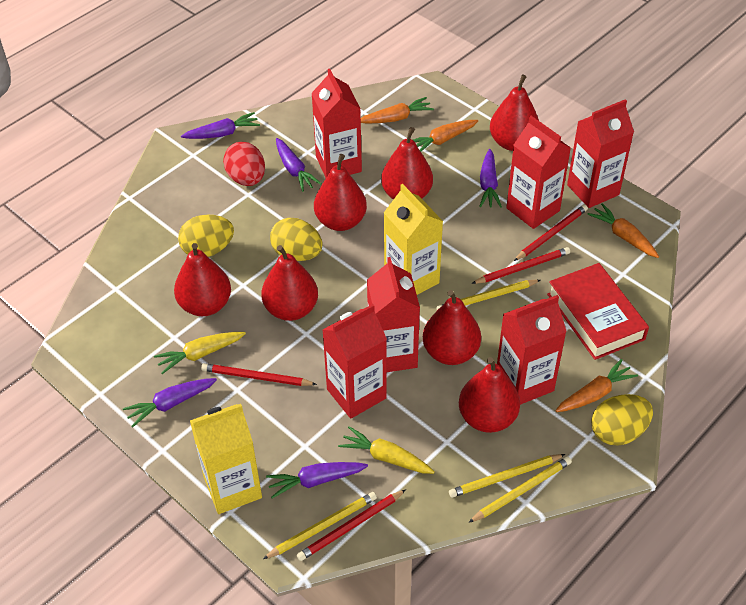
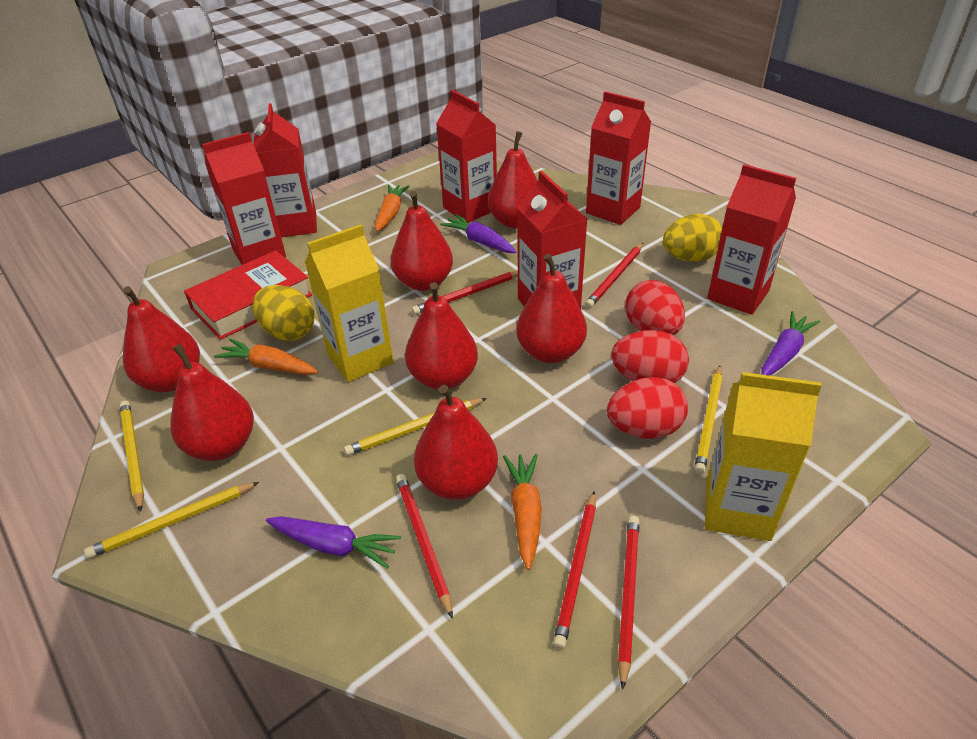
orange carrot: 4 -> 3
purple carrot: 5 -> 3
red egg: 1 -> 3
red pencil: 4 -> 5
yellow carrot: 2 -> 0
yellow egg: 3 -> 2

